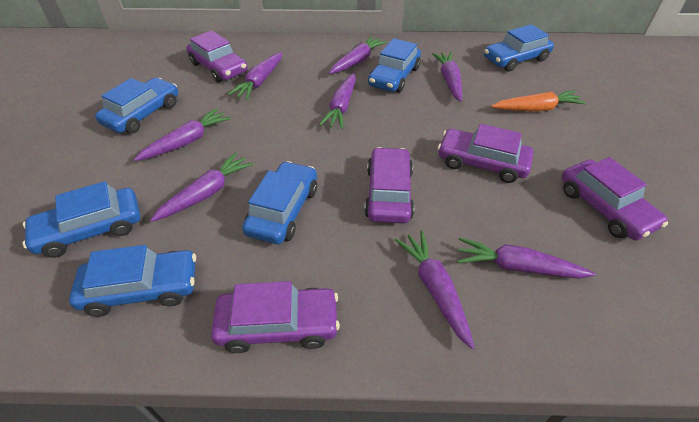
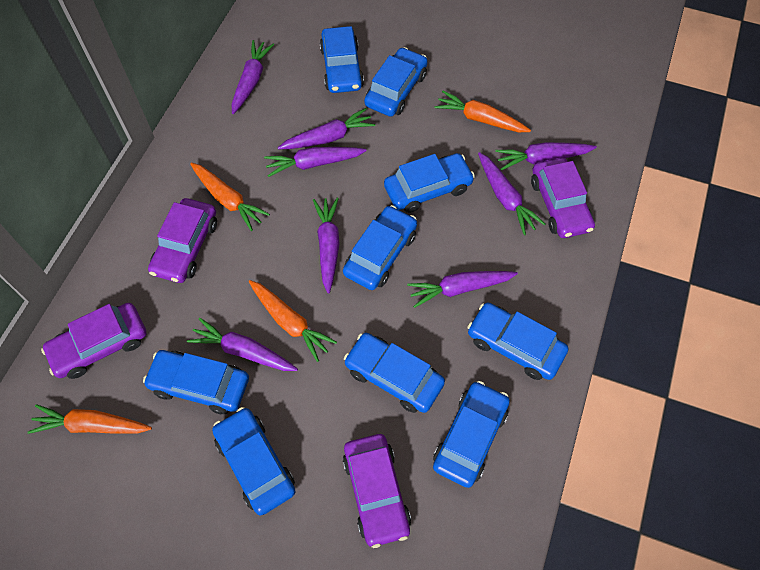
blue car: 6 -> 9
orange carrot: 1 -> 4
purple car: 5 -> 4

